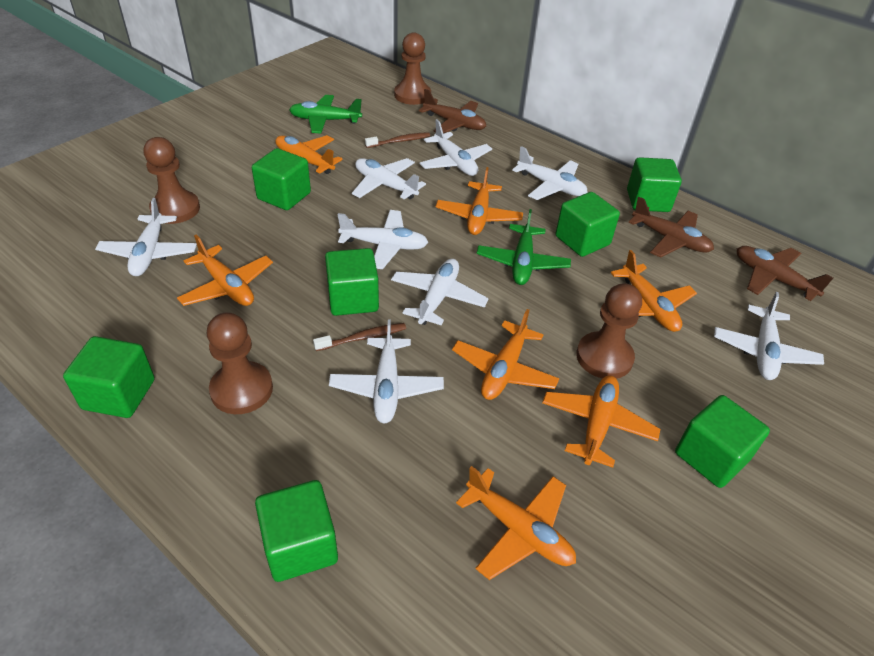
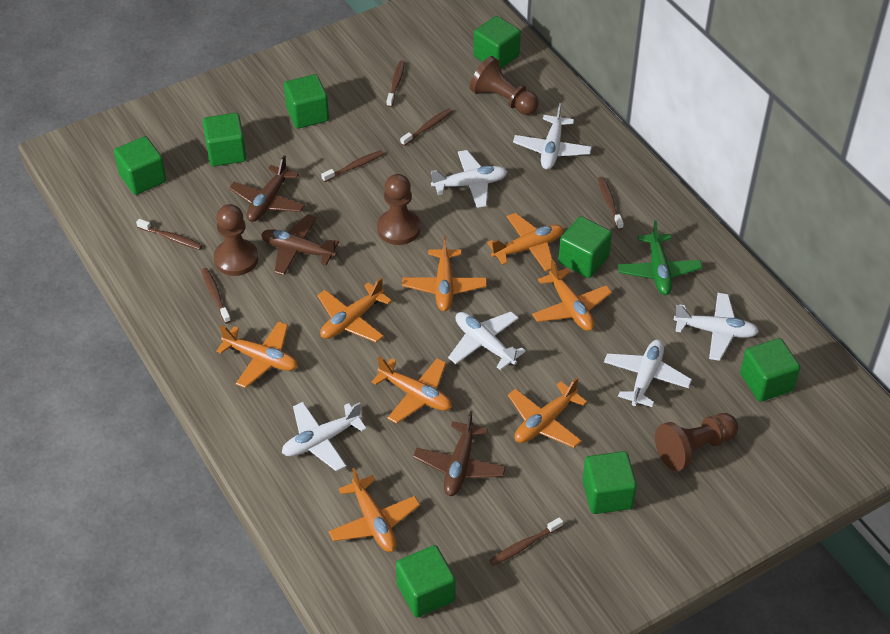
brown toothbrush: 2 -> 7
green cube: 7 -> 8
green plane: 2 -> 1
orange plane: 7 -> 8
white plane: 8 -> 6

